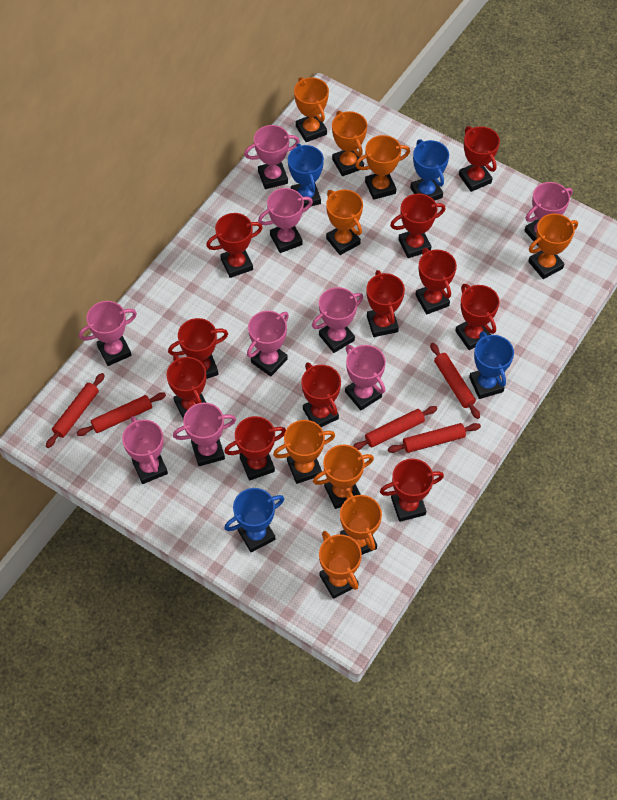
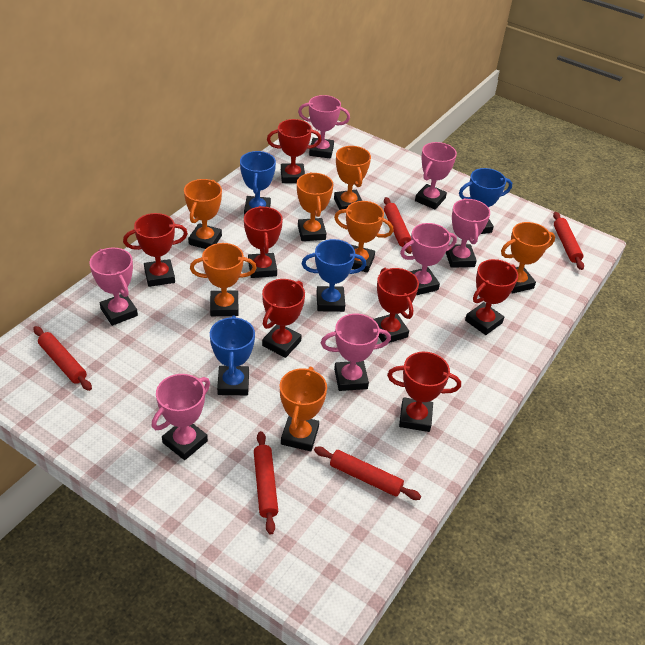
orange trophy: 9 -> 7
pink trophy: 9 -> 7
red trophy: 11 -> 7

